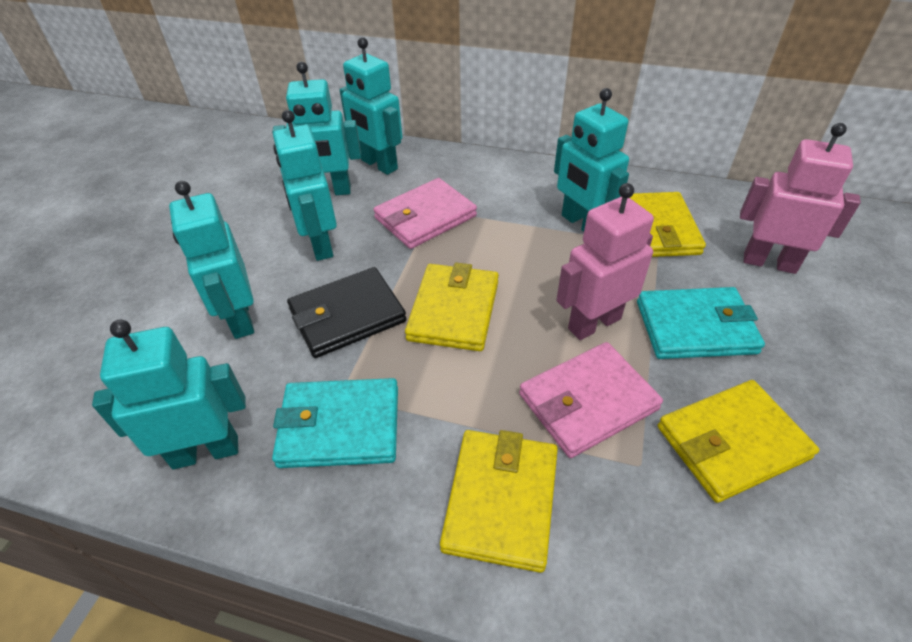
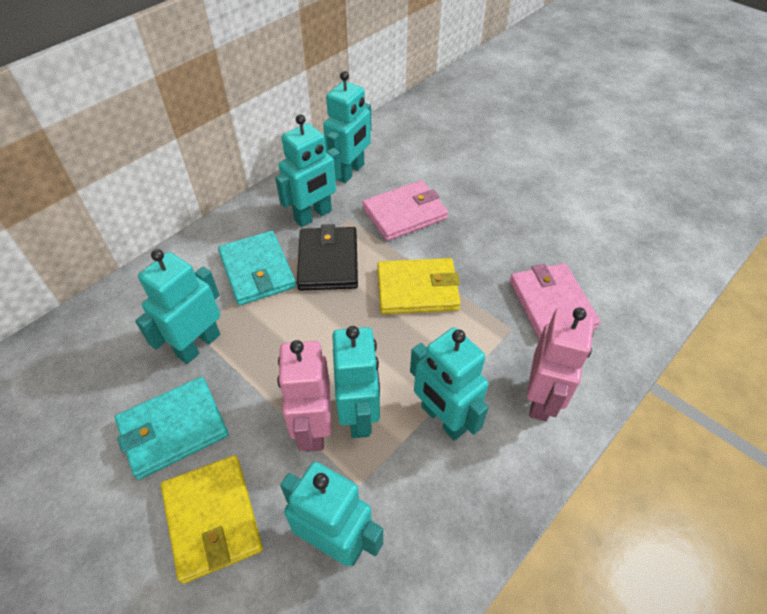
yellow wallet: 4 -> 2

